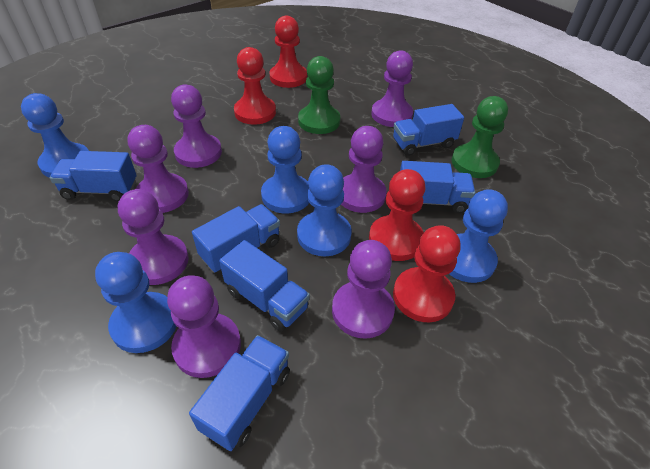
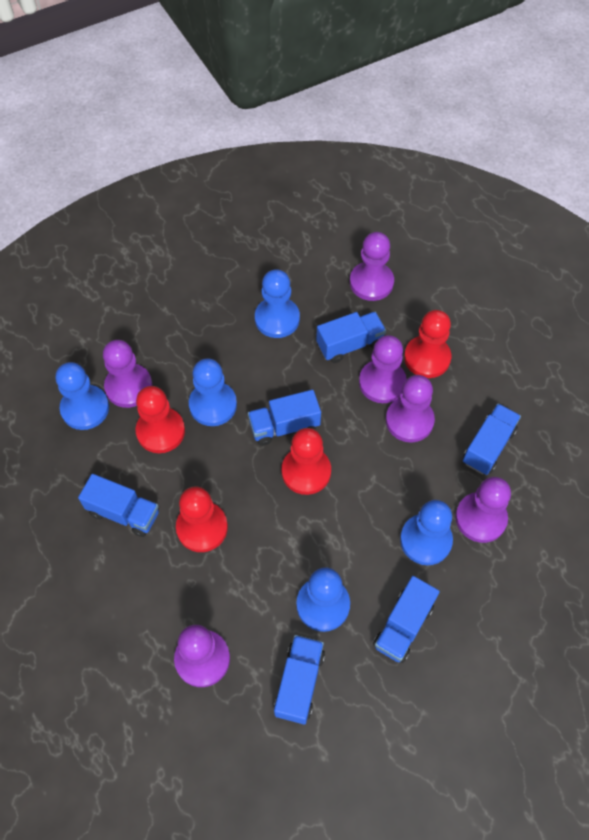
green pawn: 2 -> 0
purple pawn: 7 -> 6

